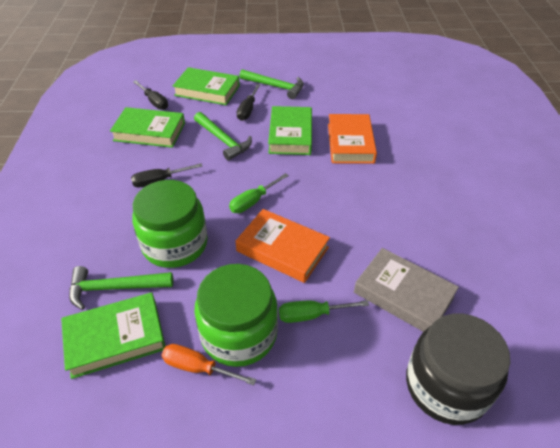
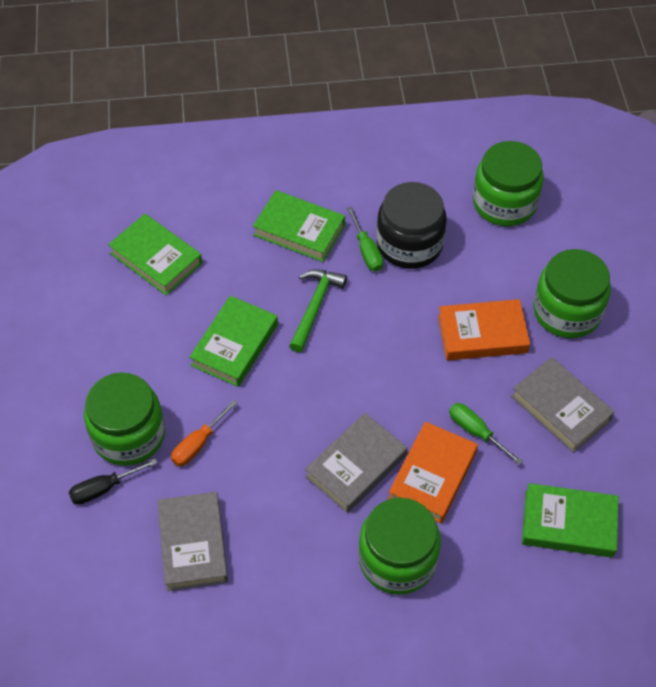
black screwdriver: 3 -> 1
green hammer: 3 -> 1
green jar: 2 -> 4
grey book: 1 -> 3

